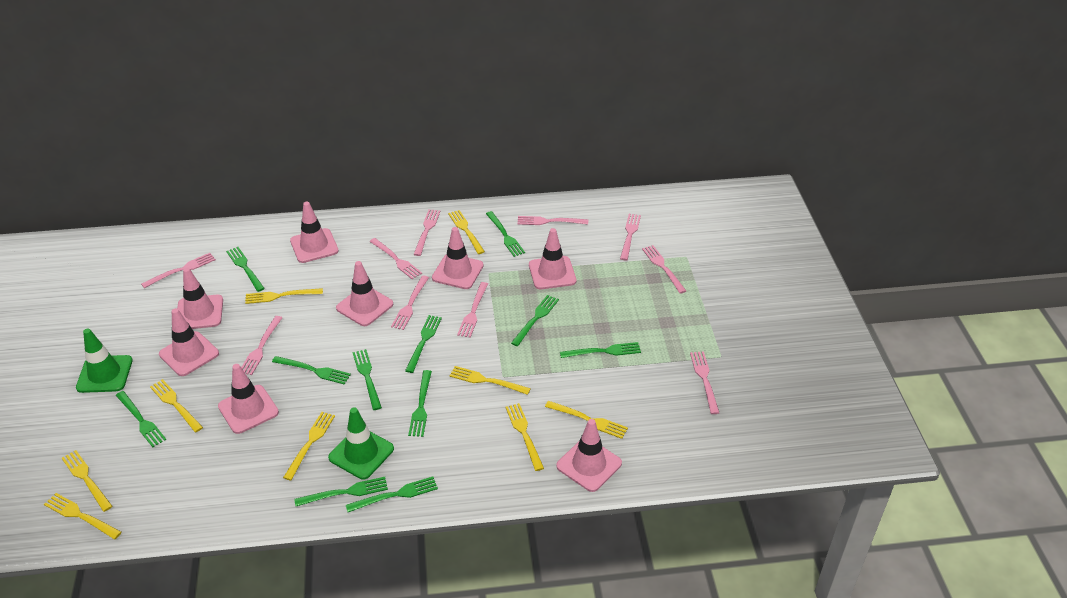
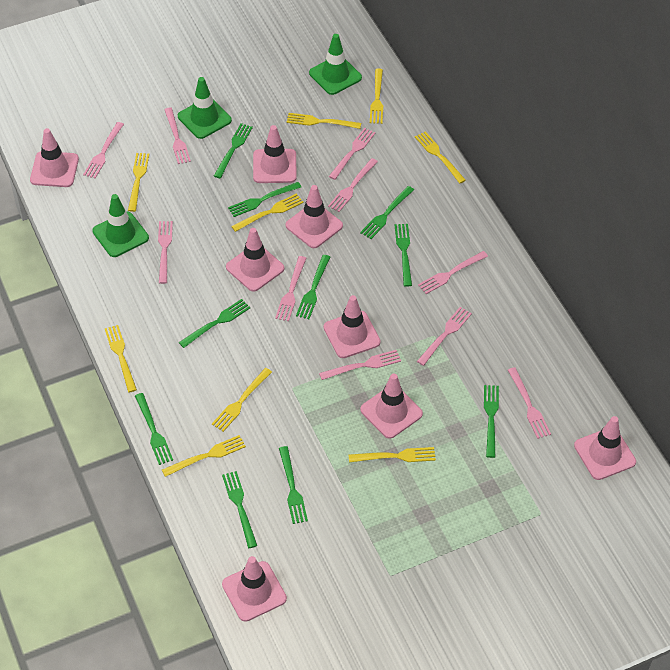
green fork: 11 -> 10
green traffic cone: 2 -> 3

